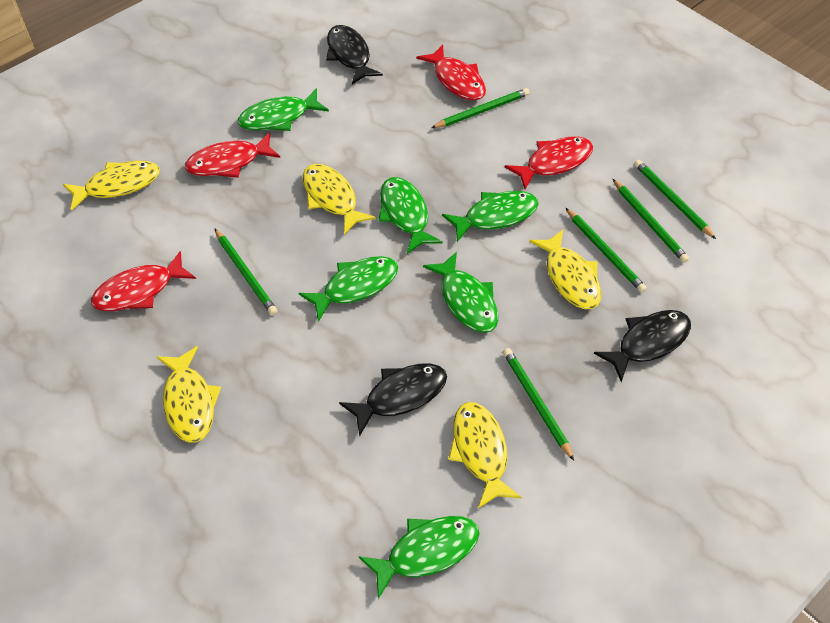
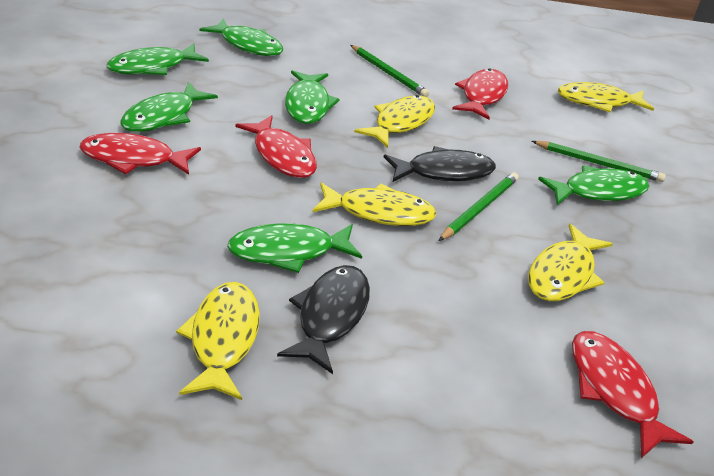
black fish: 3 -> 2
green pencil: 6 -> 3

